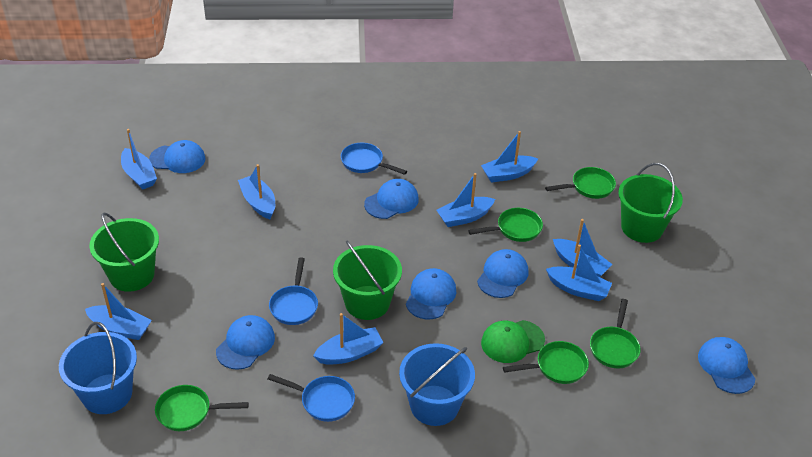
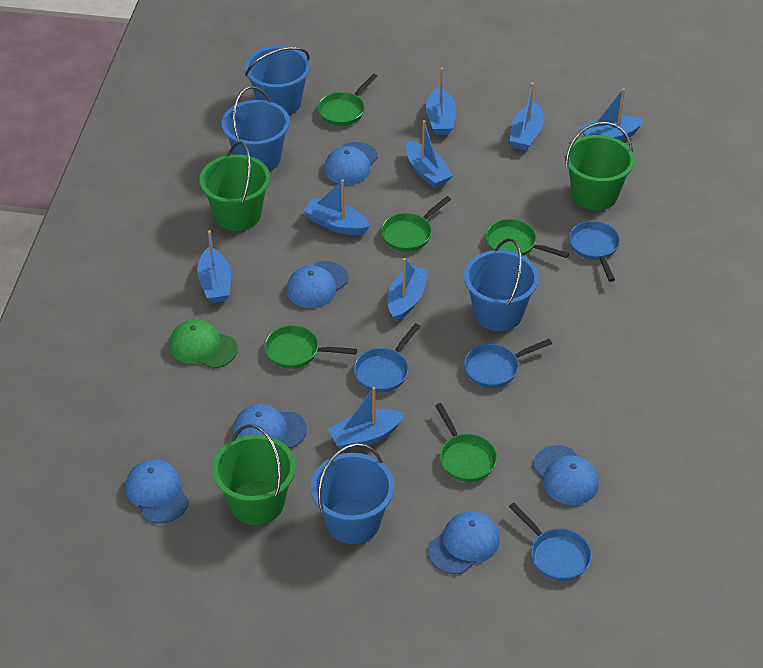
blue bucket: 2 -> 4
blue pan: 3 -> 4

